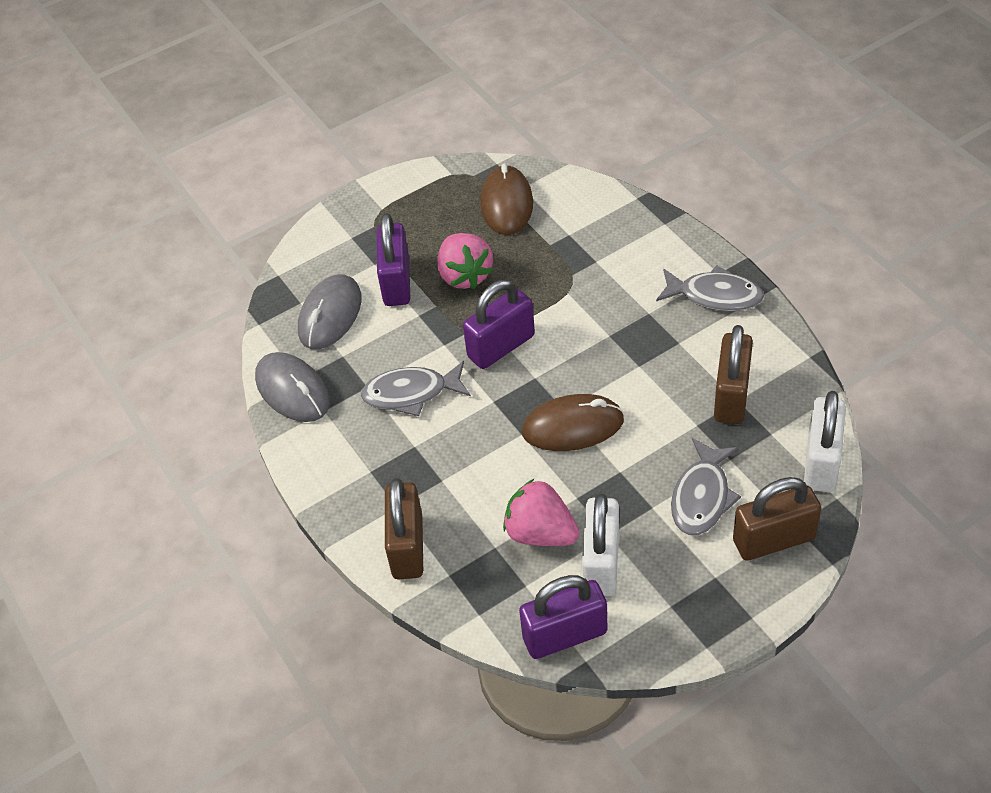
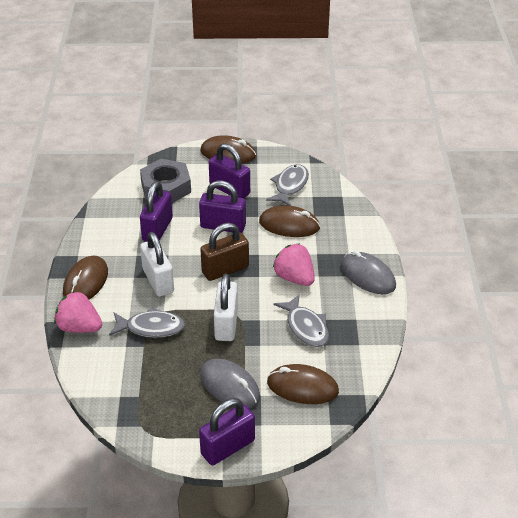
brown mouse: 2 -> 4
brown padlock: 3 -> 1
grey nut: 0 -> 1
purple padlock: 3 -> 4

